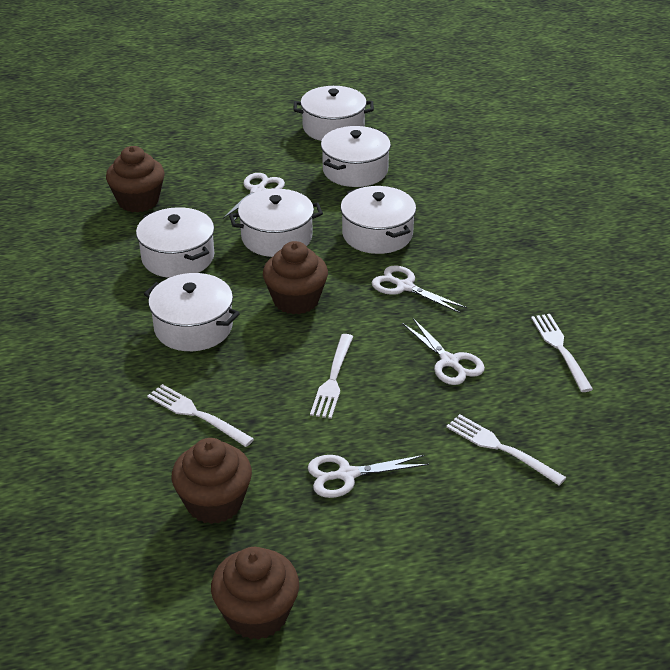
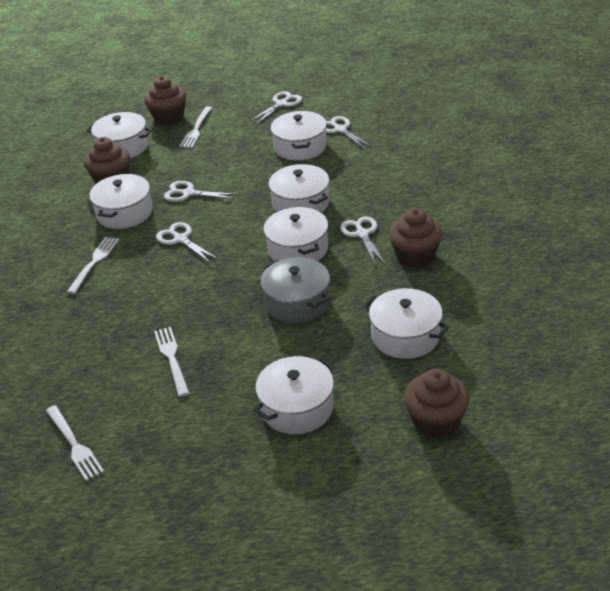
grey pot: 0 -> 1
white pot: 6 -> 7
white scissors: 4 -> 5

